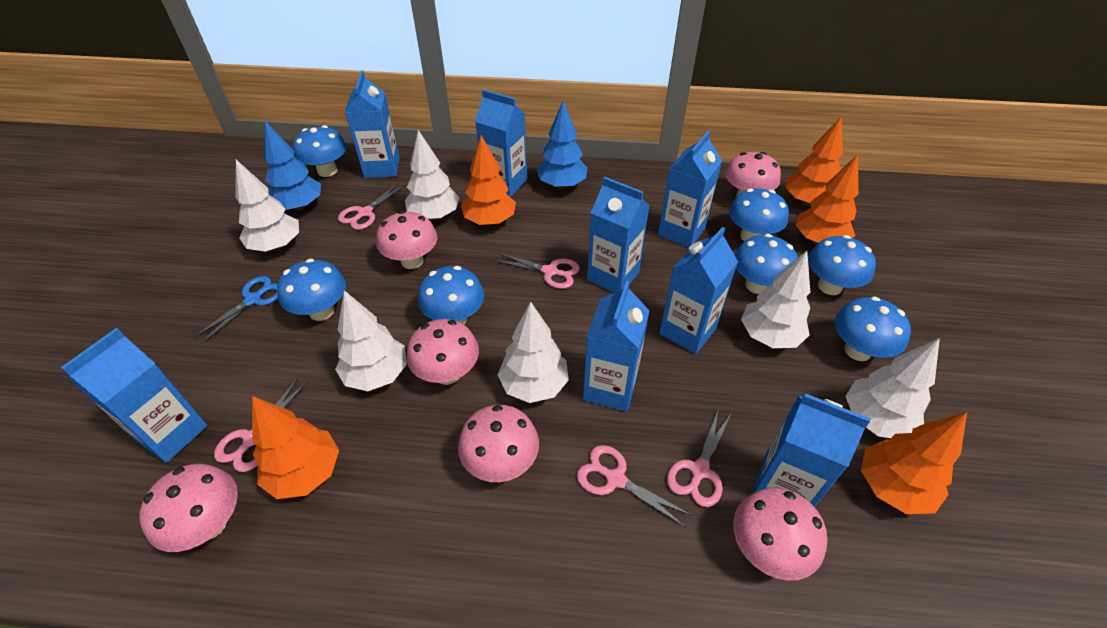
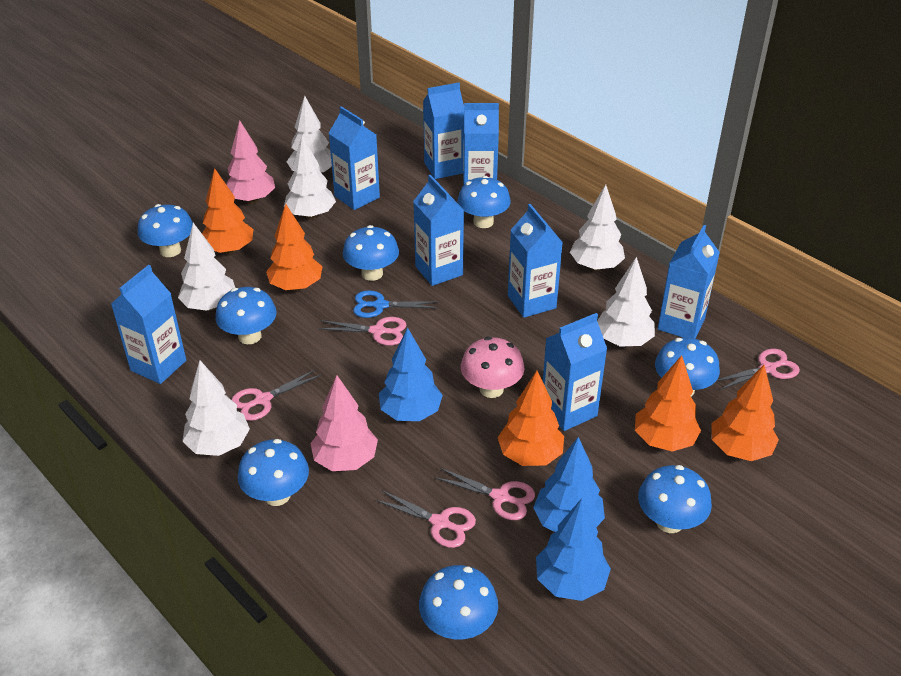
blue mushroom: 7 -> 8
blue tree: 2 -> 3
pink mushroom: 6 -> 1
pink tree: 0 -> 2

